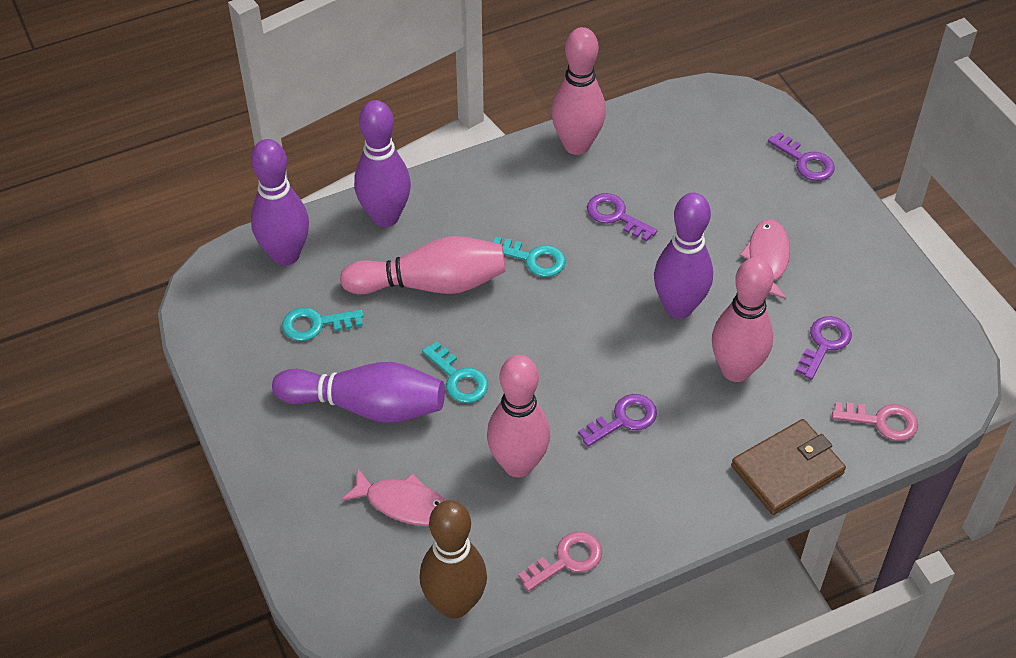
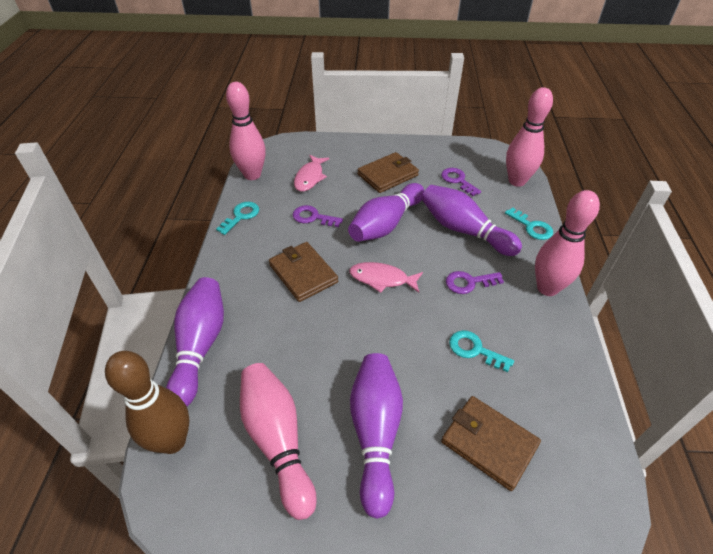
brown wallet: 1 -> 3
pink key: 2 -> 0
purple key: 4 -> 3

